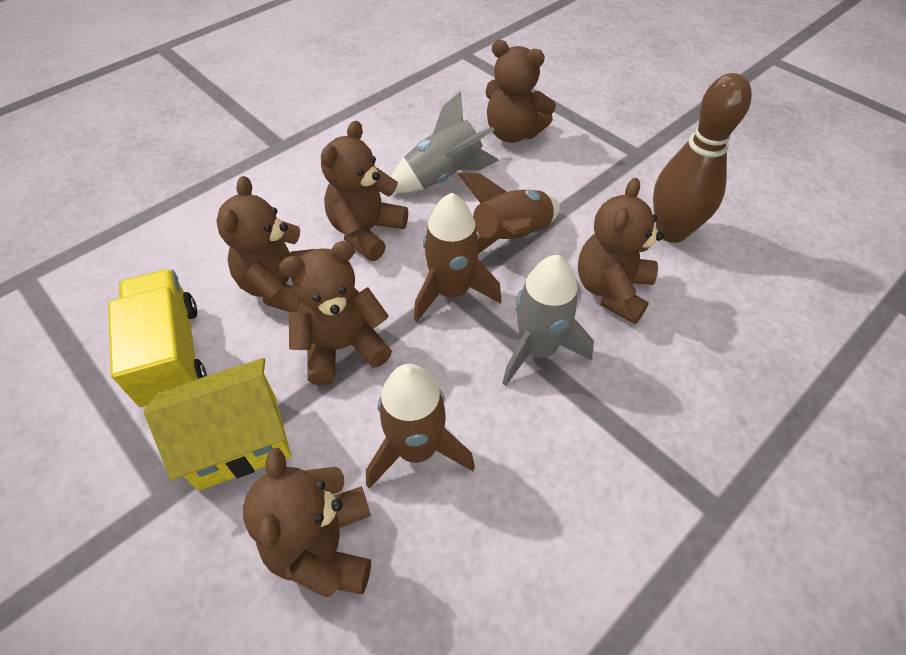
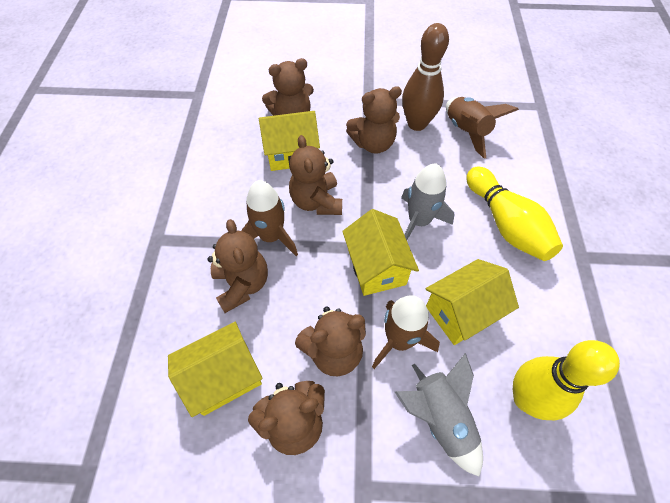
yellow bowling pin: 0 -> 2
yellow house: 1 -> 4
yellow truck: 1 -> 0

